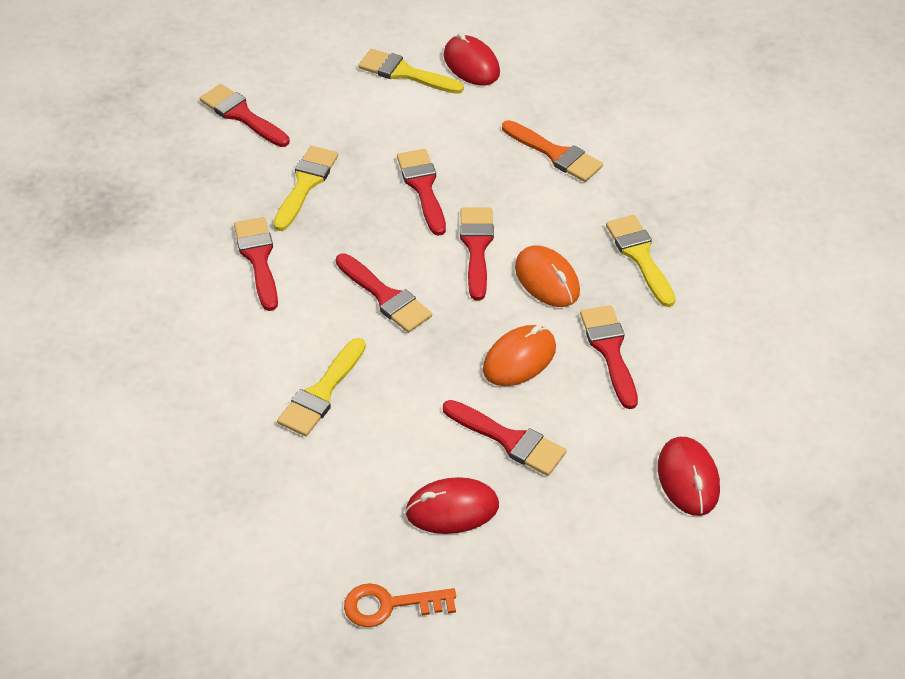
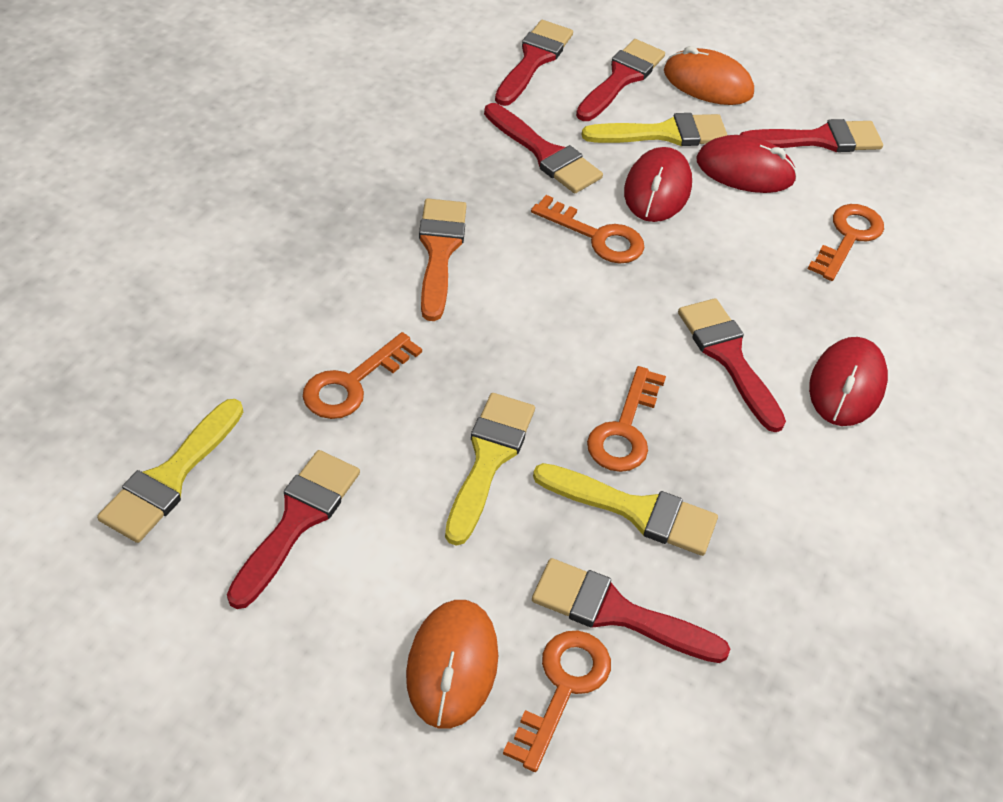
orange key: 1 -> 5

